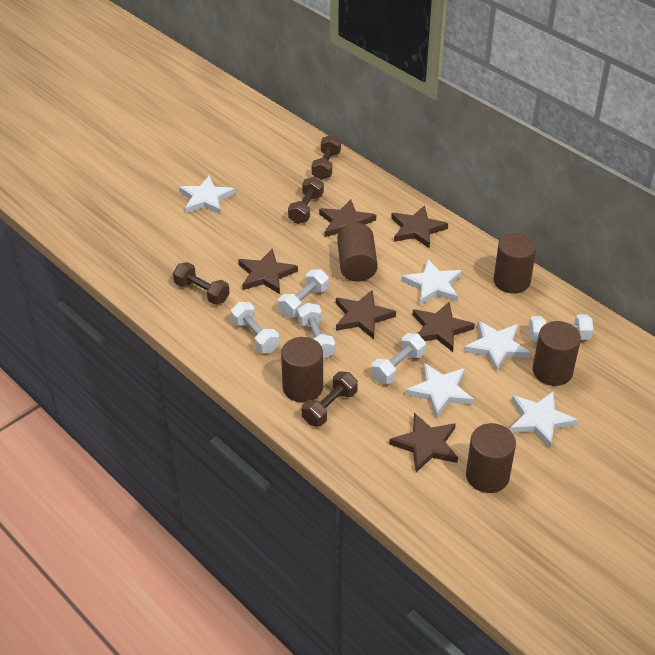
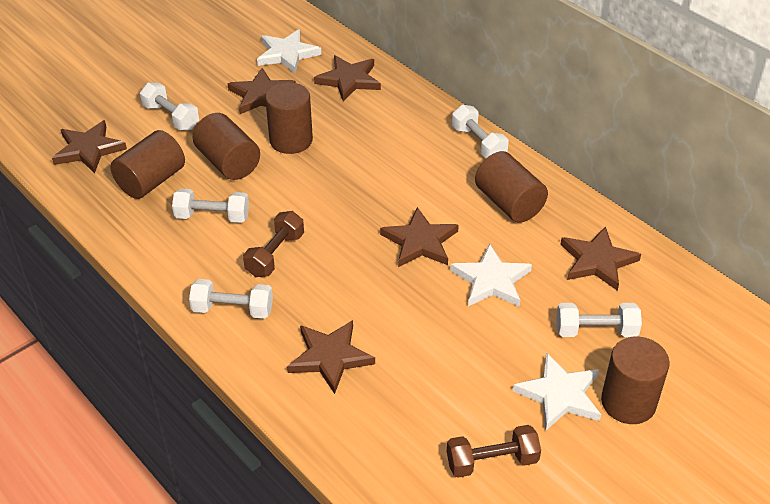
brown dumbbell: 4 -> 2
white star: 5 -> 3

